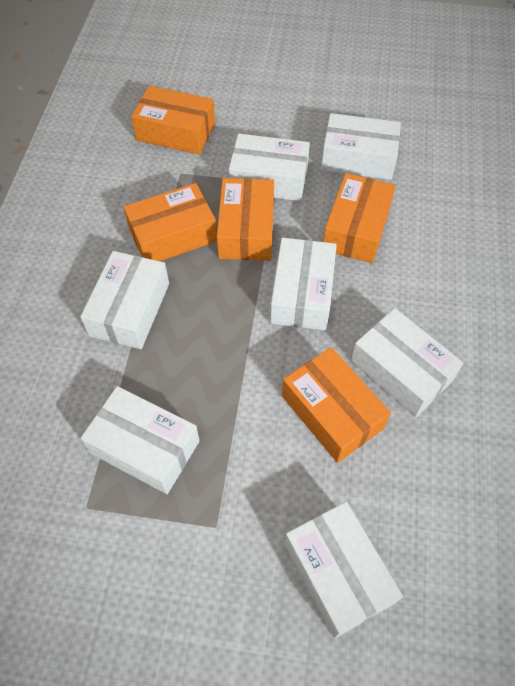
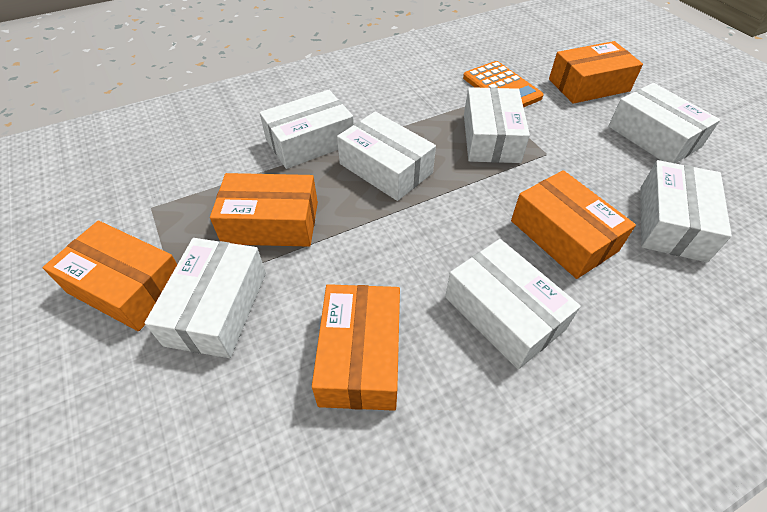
orange calculator: 0 -> 1

